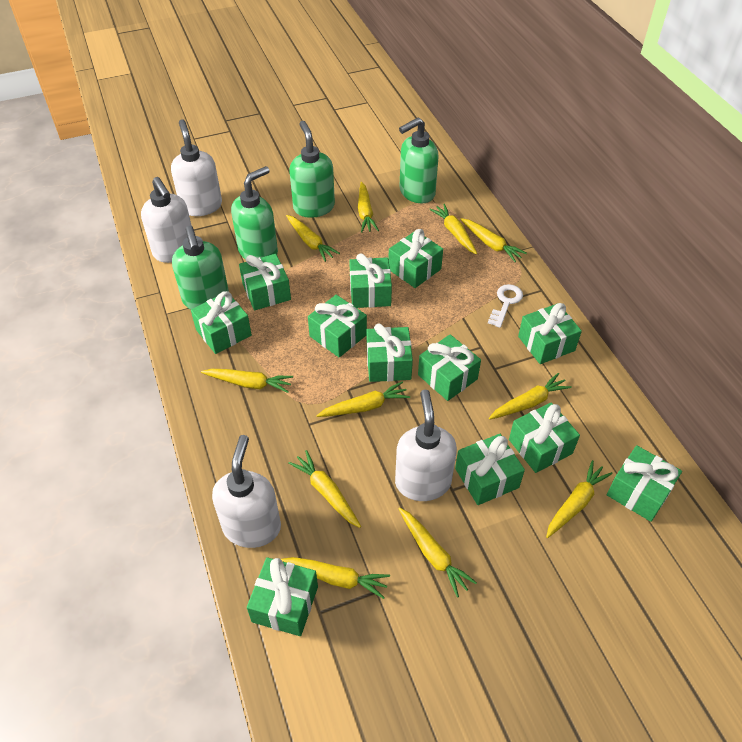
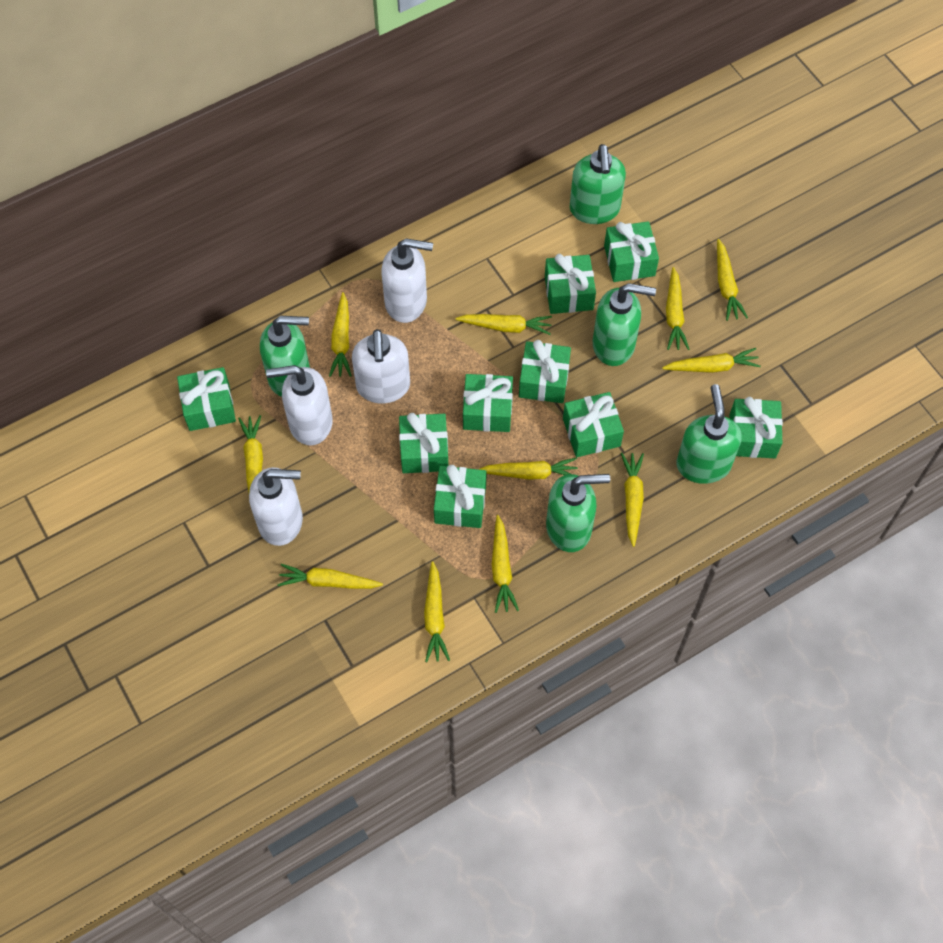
green gift: 12 -> 9
green soap dispenser: 4 -> 5
white key: 1 -> 0

